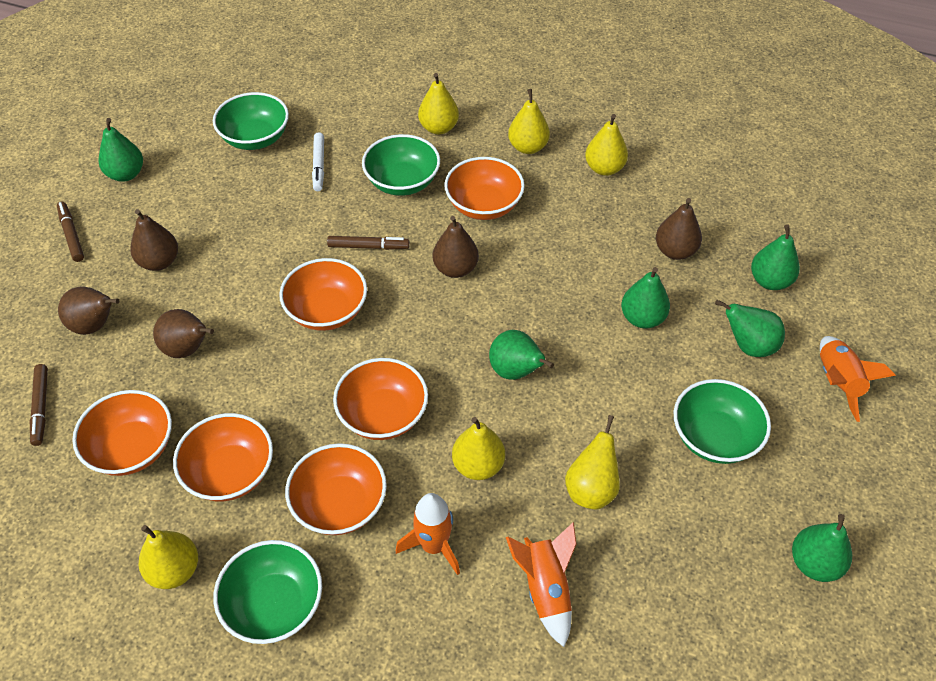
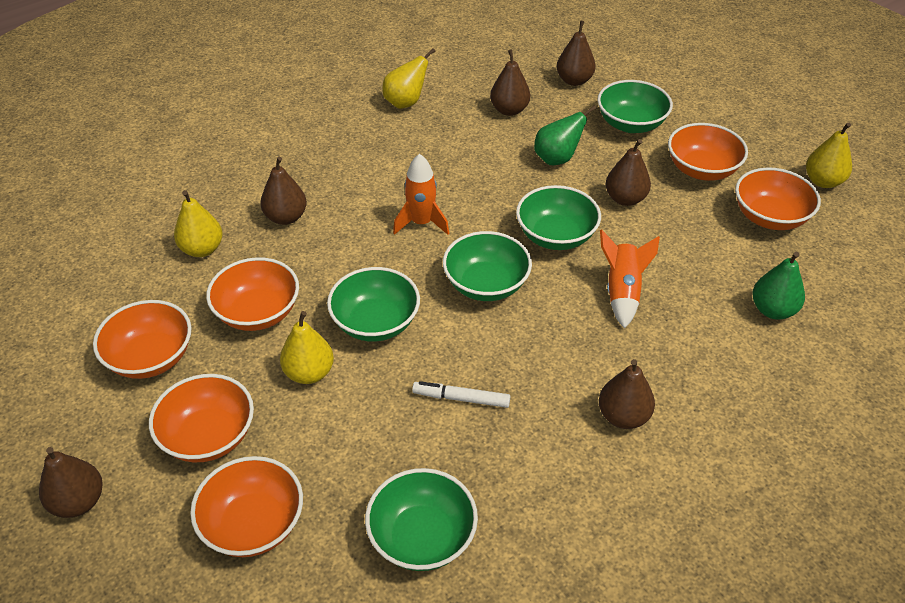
brown marker: 3 -> 0
brown pear: 5 -> 6
green bowl: 4 -> 5
green pear: 6 -> 2
orange rocket: 3 -> 2
yellow pear: 6 -> 4

